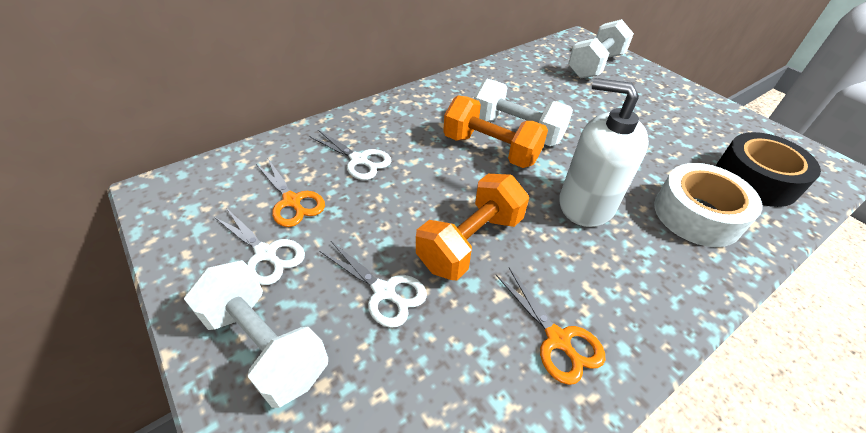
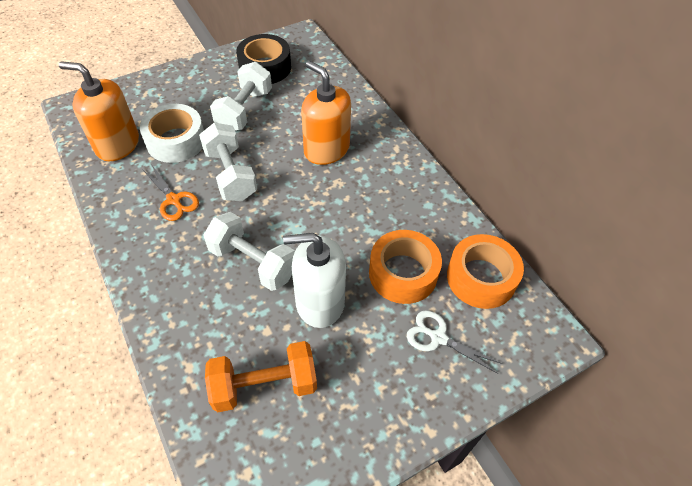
orange dumbbell: 2 -> 1
orange scissors: 2 -> 1
orange soap dispenser: 0 -> 2
orange tape: 0 -> 2
white scissors: 3 -> 1

